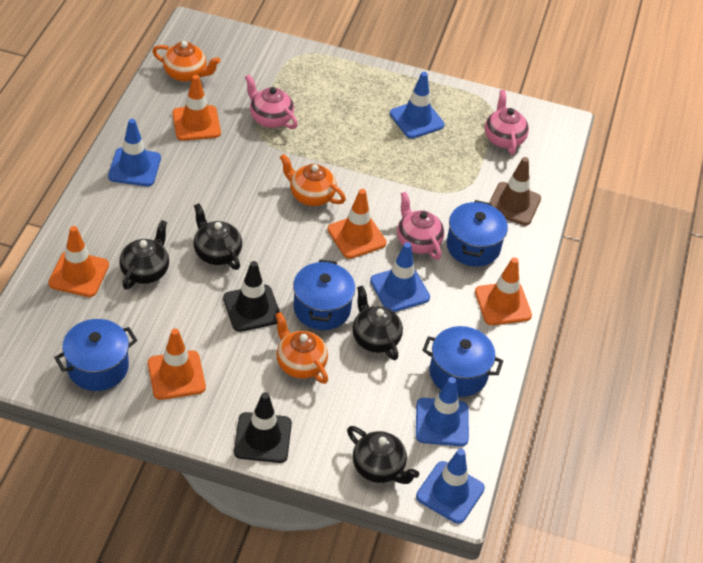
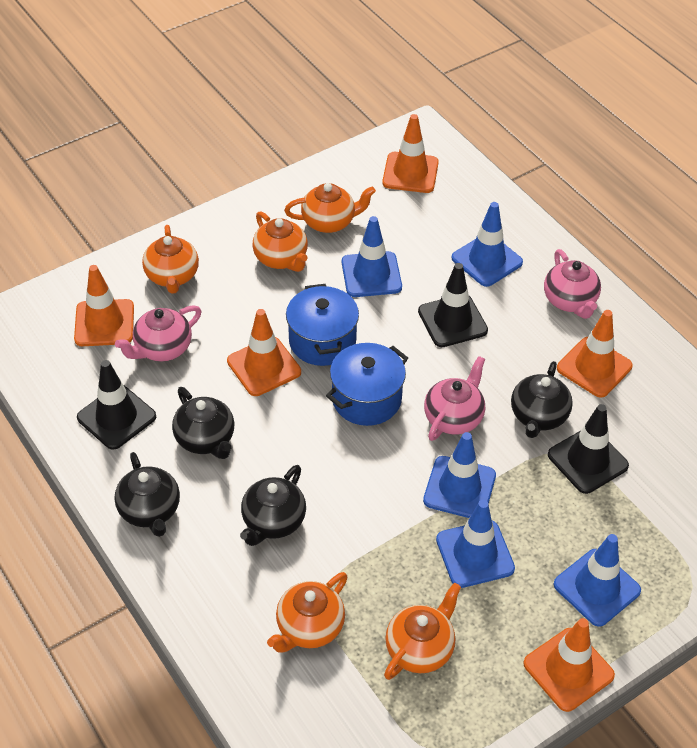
black traffic cone: 2 -> 3
blue pot: 4 -> 2
brown traffic cone: 1 -> 0
orange teapot: 3 -> 5

